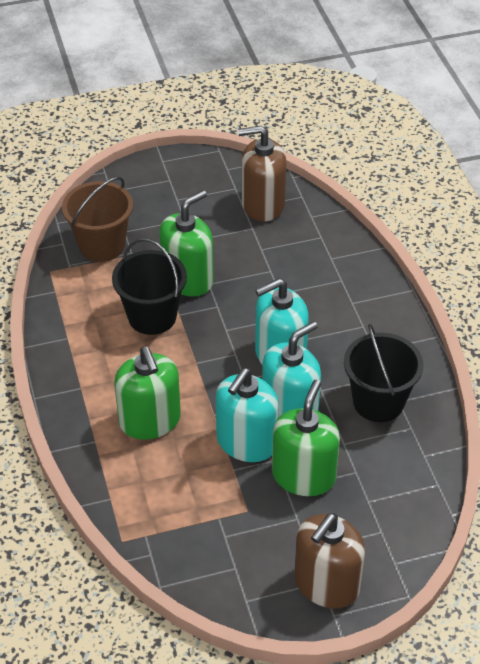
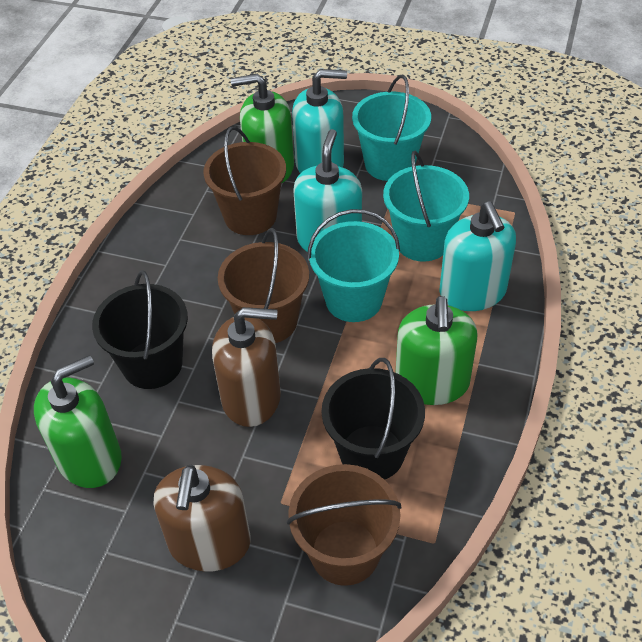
brown bucket: 1 -> 3
turquoise bucket: 0 -> 3

